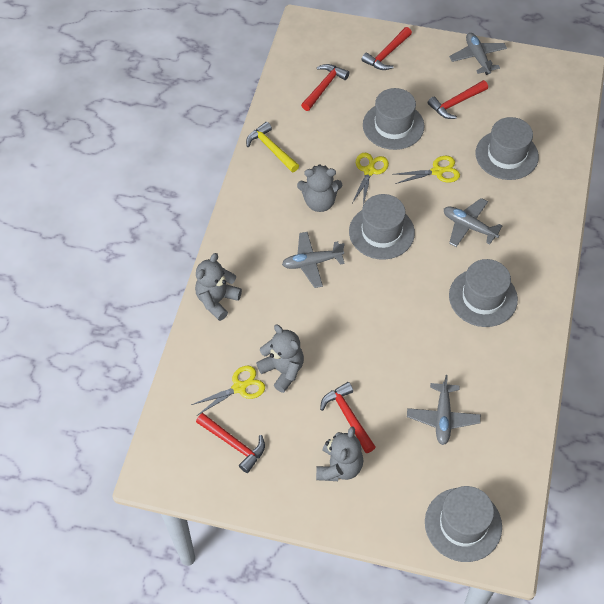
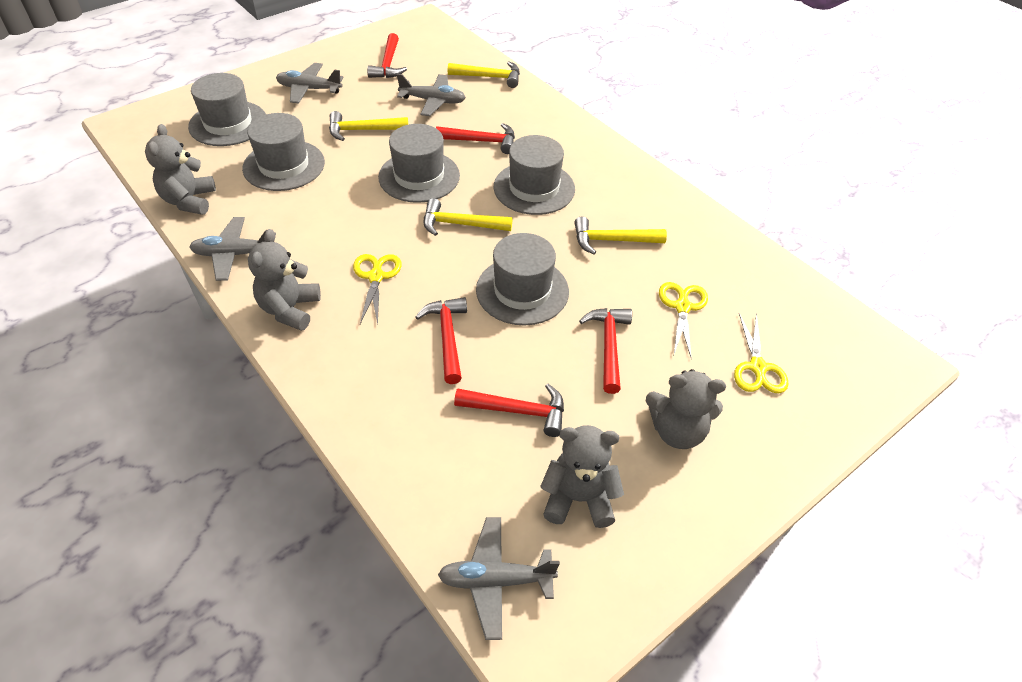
yellow hammer: 1 -> 4

